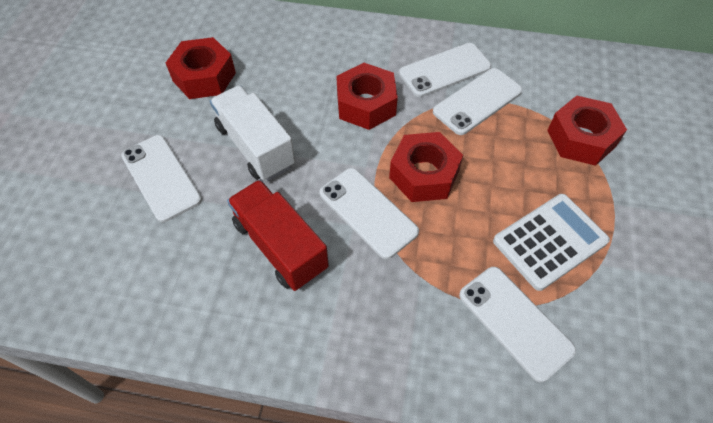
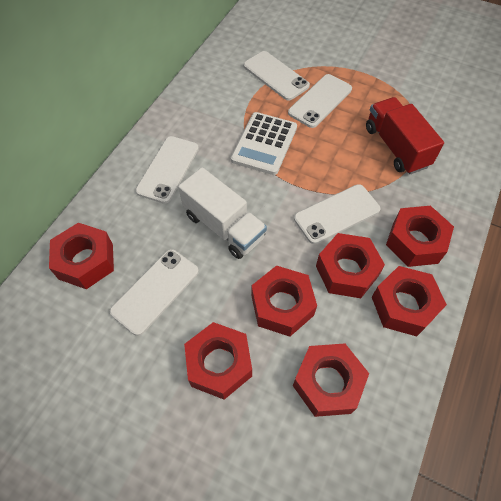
red nut: 4 -> 7

